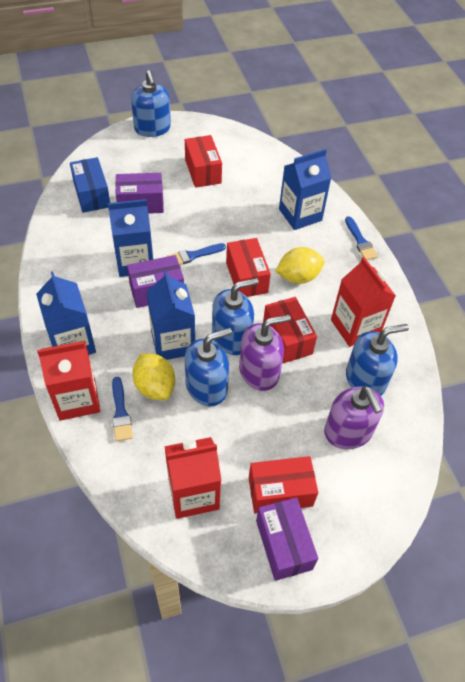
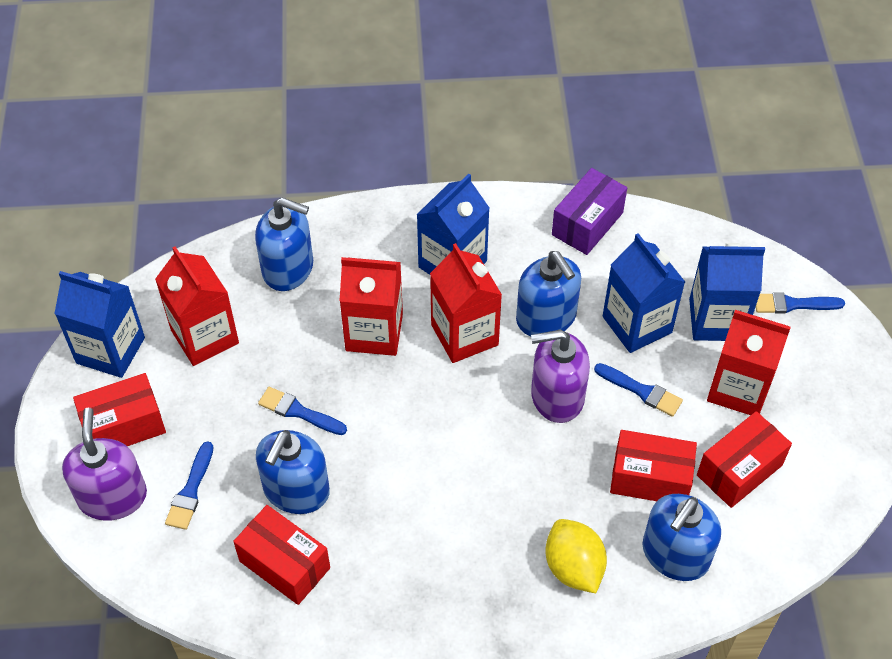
blue box: 1 -> 0
blue brush: 3 -> 4
purple box: 3 -> 1
red carton: 3 -> 4
yellow lemon: 2 -> 1

